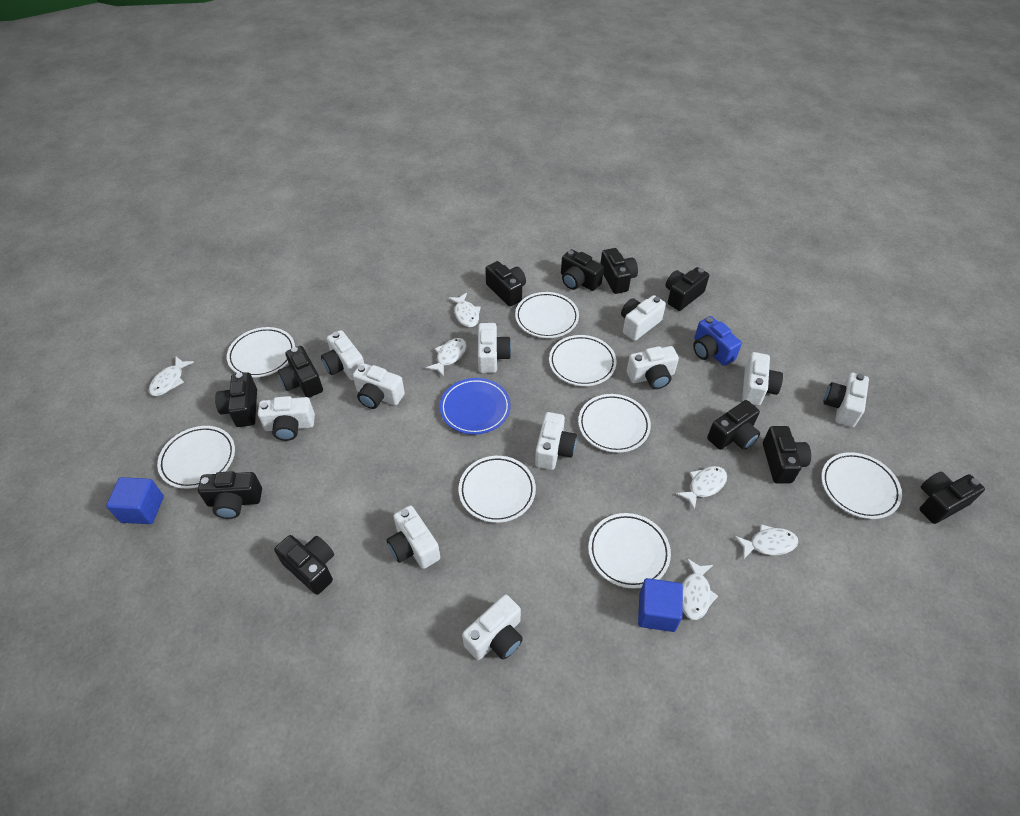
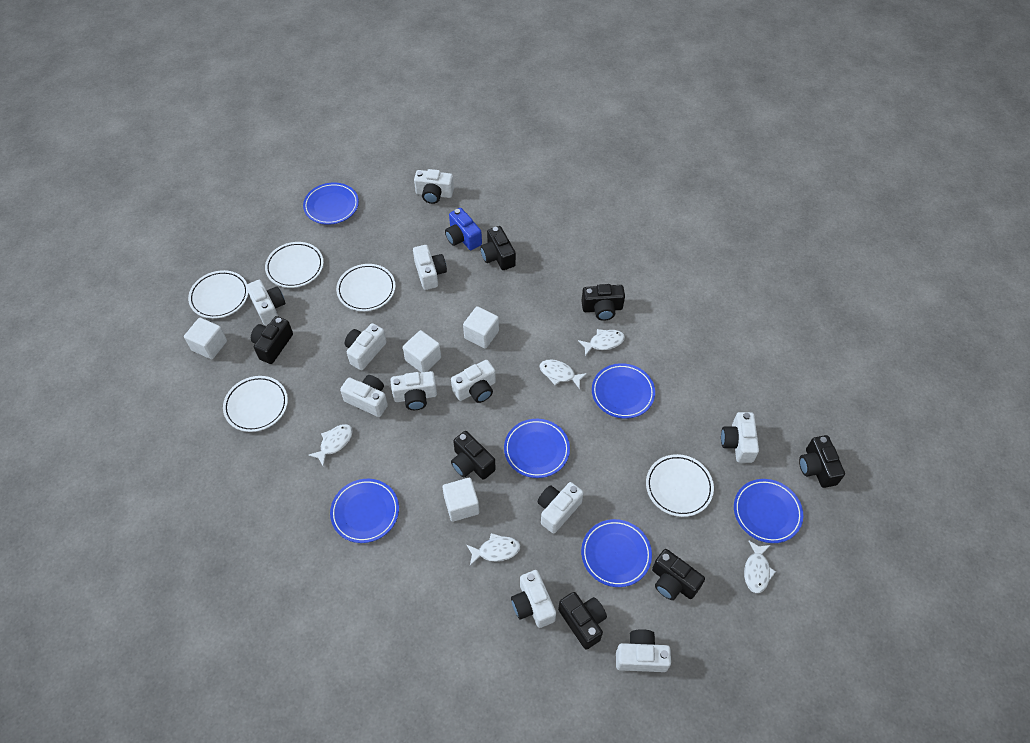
black camera: 11 -> 7
blue cube: 2 -> 0
blue plate: 1 -> 6
white cube: 0 -> 4
white fish: 6 -> 5
white plate: 8 -> 5

